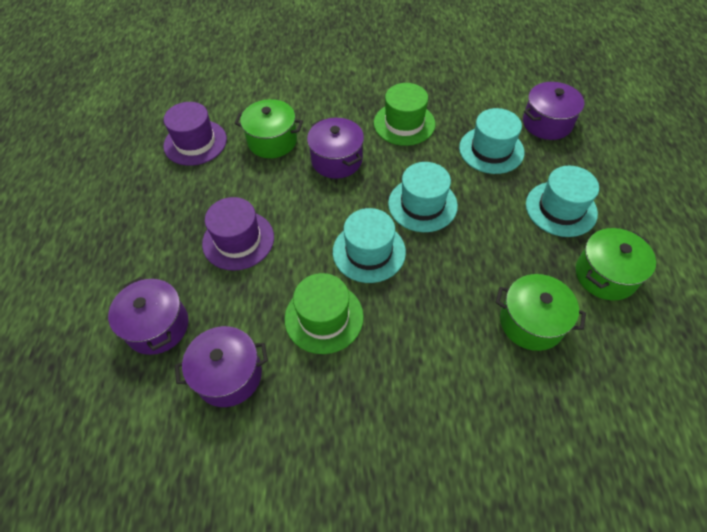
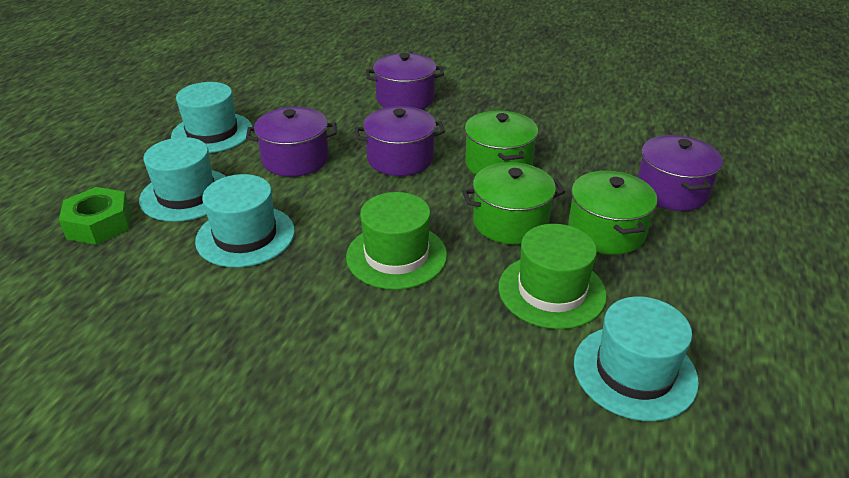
green nut: 0 -> 1
purple hat: 2 -> 0

